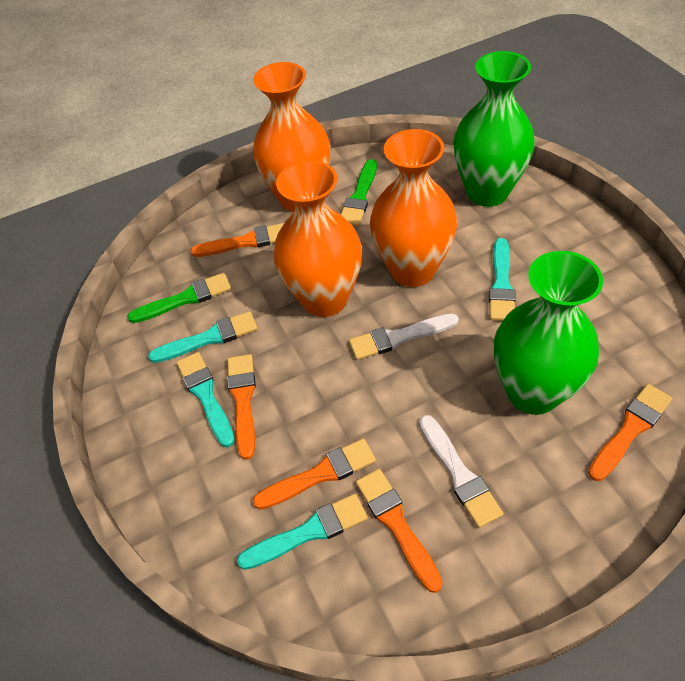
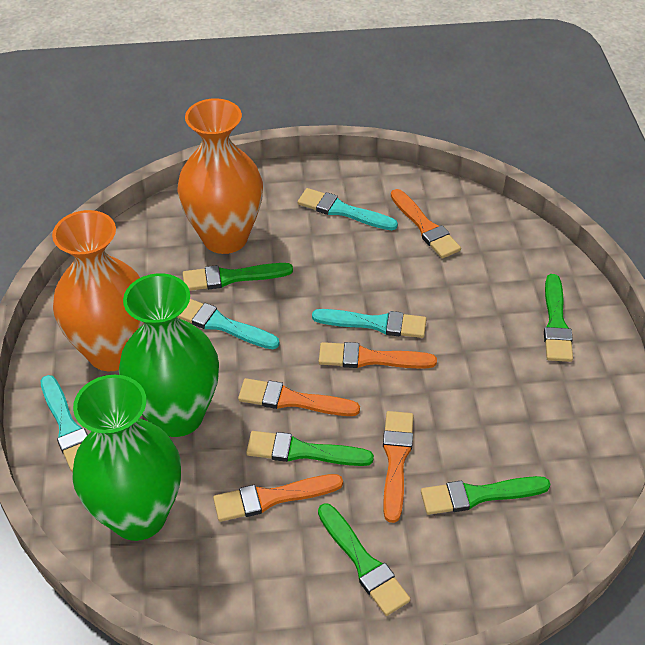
green brush: 2 -> 5
orange vase: 3 -> 2
white brush: 2 -> 0

